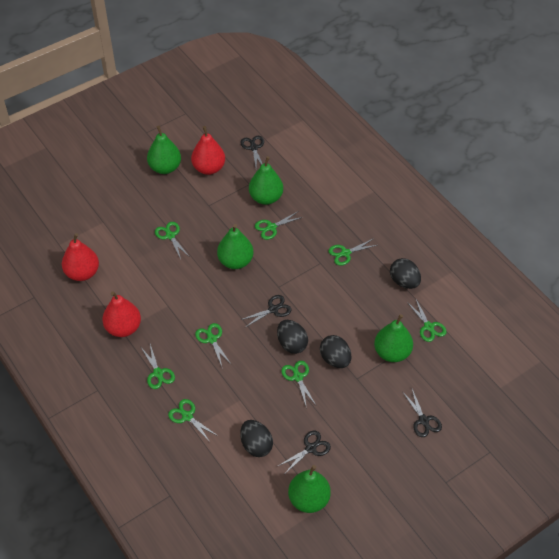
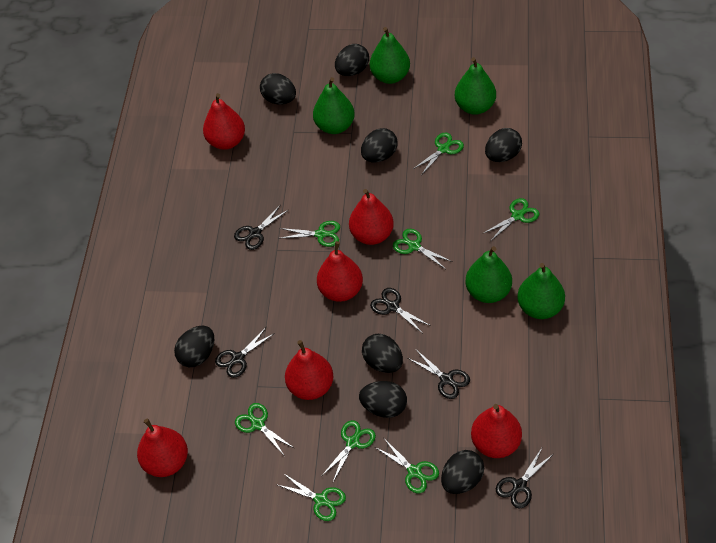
black egg: 4 -> 8
black scissors: 4 -> 5
red pear: 3 -> 6

